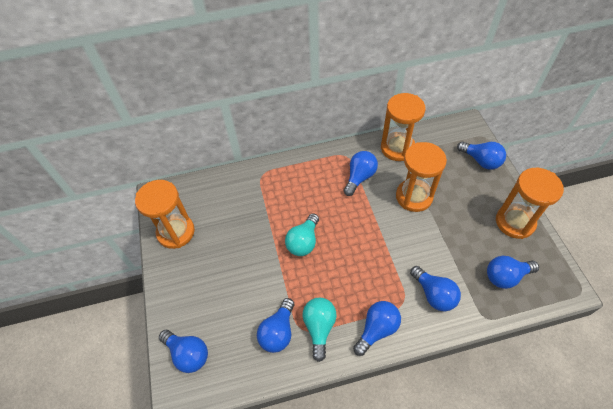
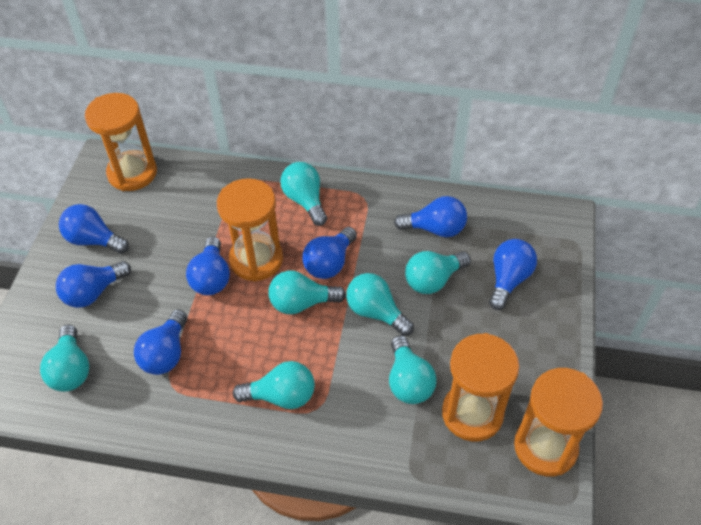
turquoise light bulb: 2 -> 7

